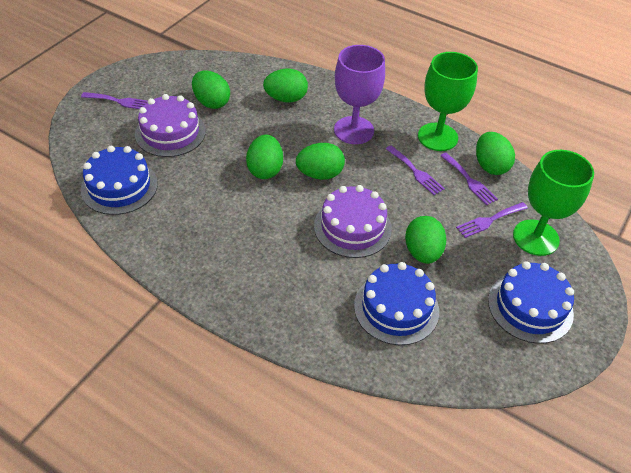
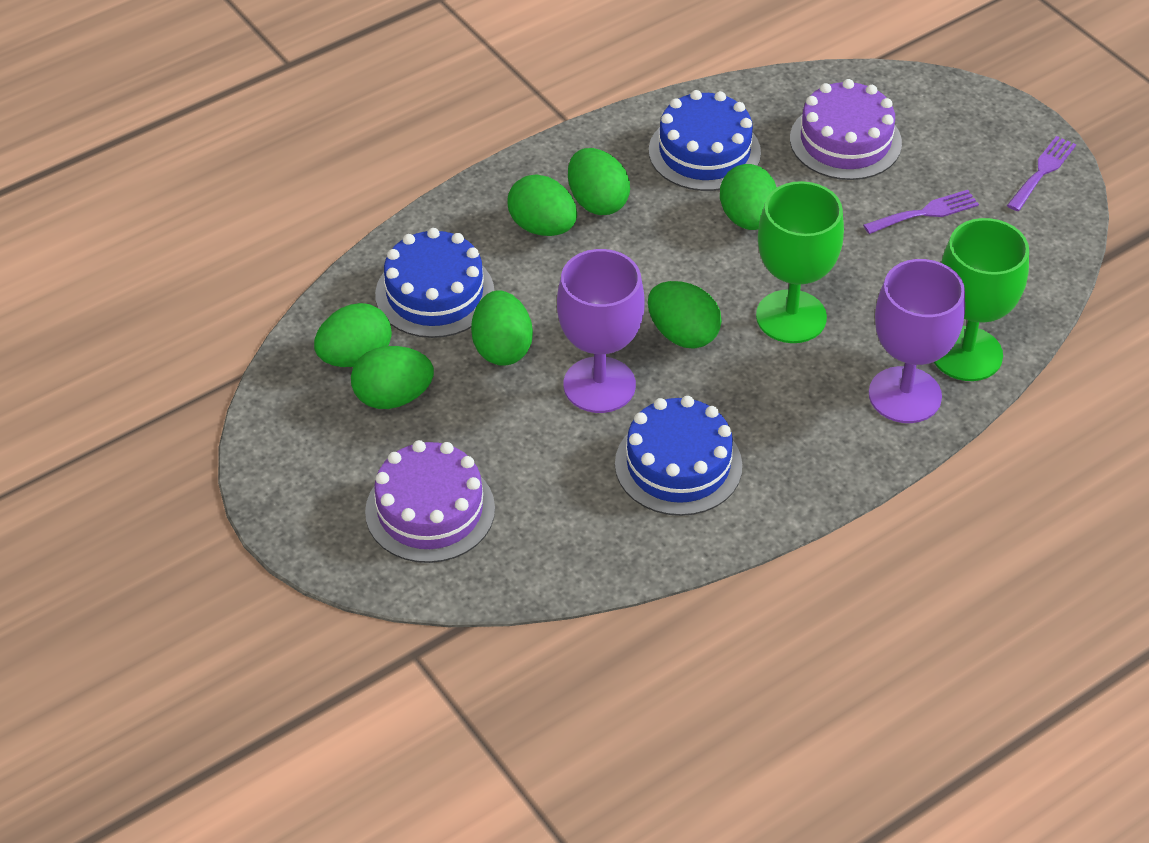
green egg: 6 -> 7
purple fork: 4 -> 2
purple goblet: 1 -> 2

